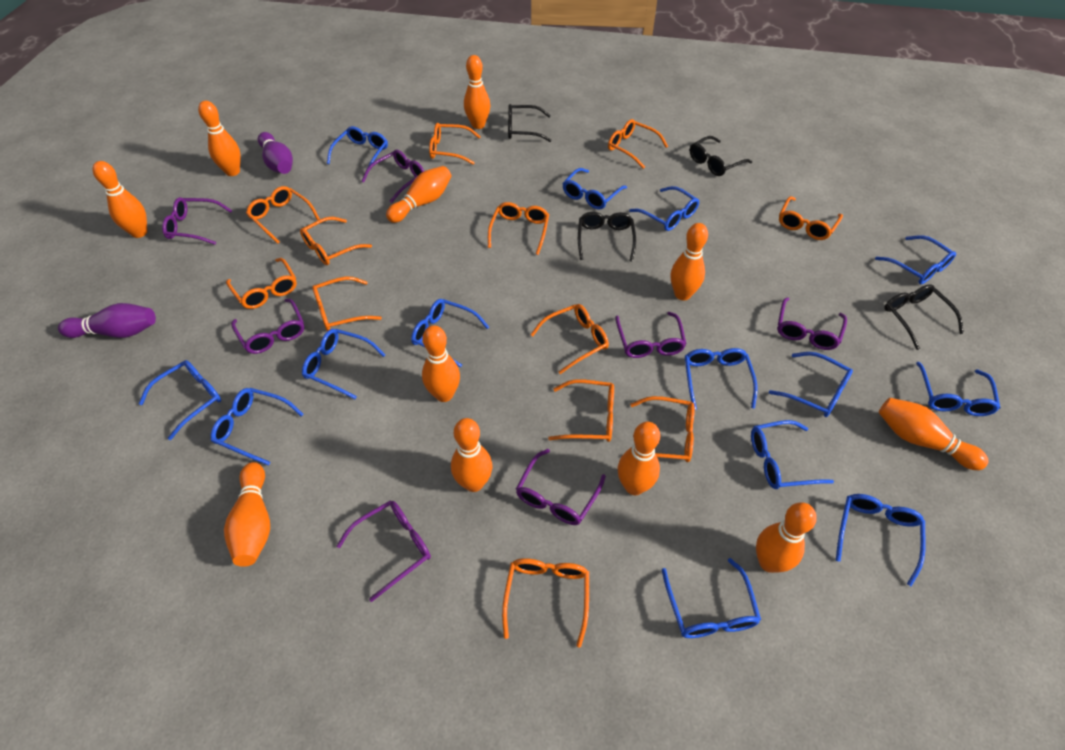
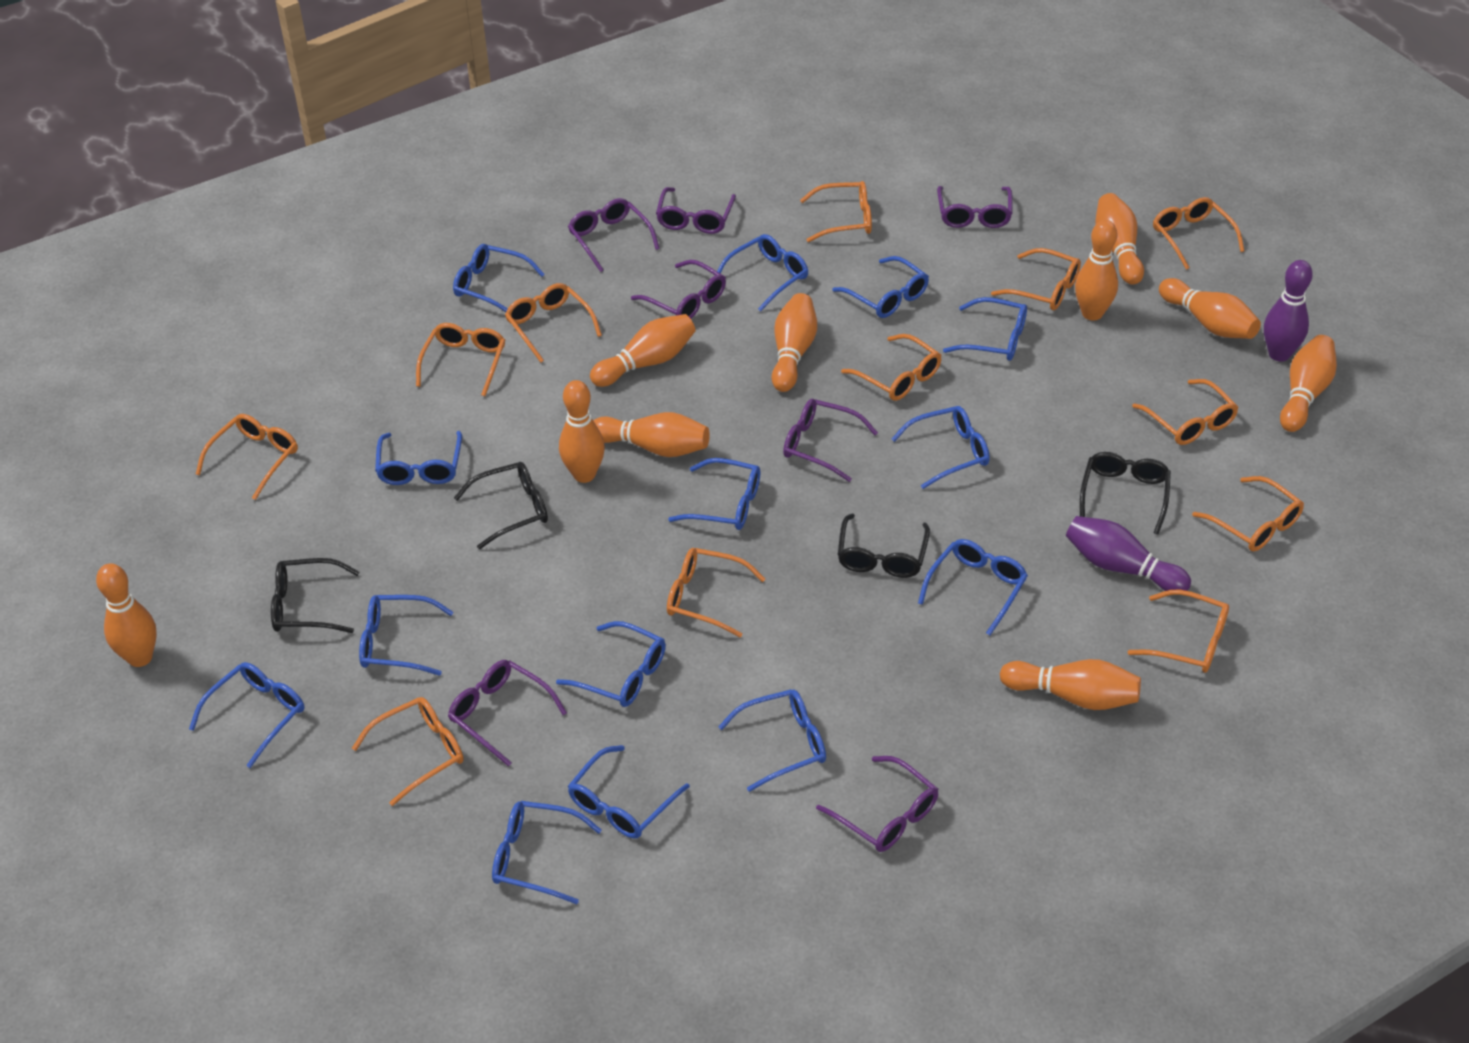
orange bowling pin: 11 -> 10

